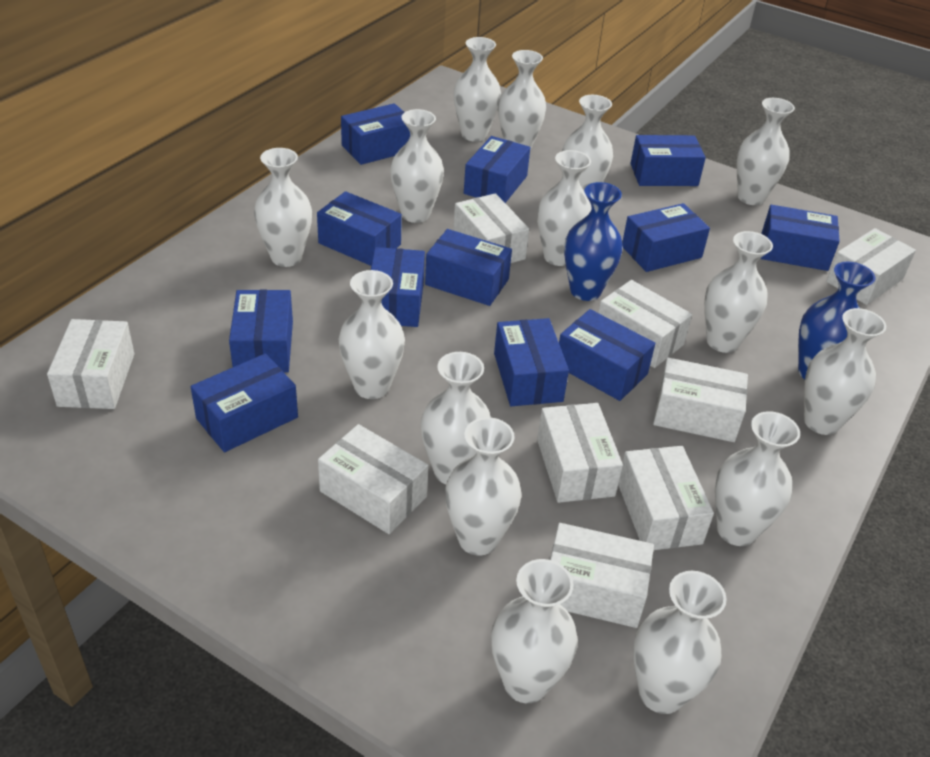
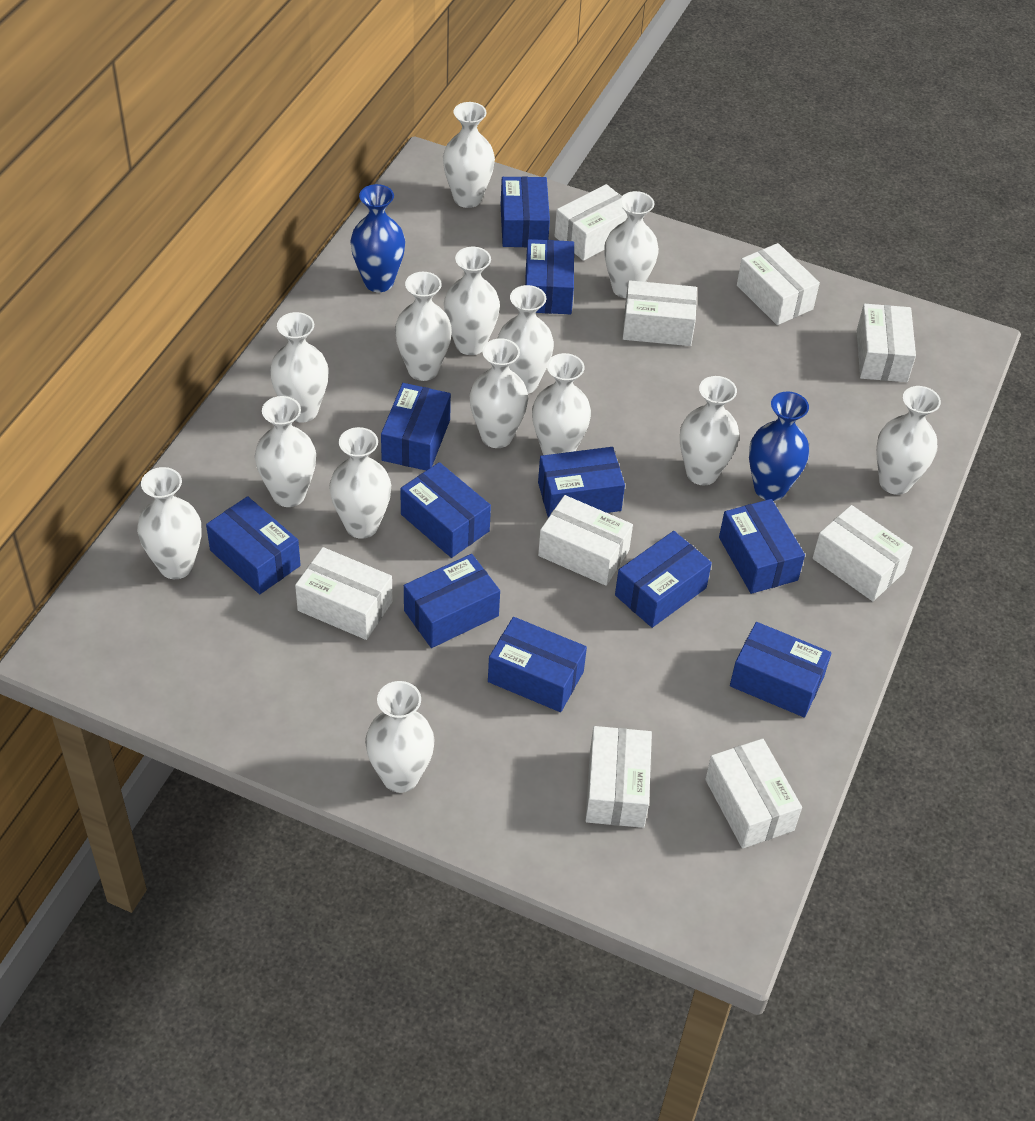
blue box: 12 -> 11
white vase: 15 -> 14

